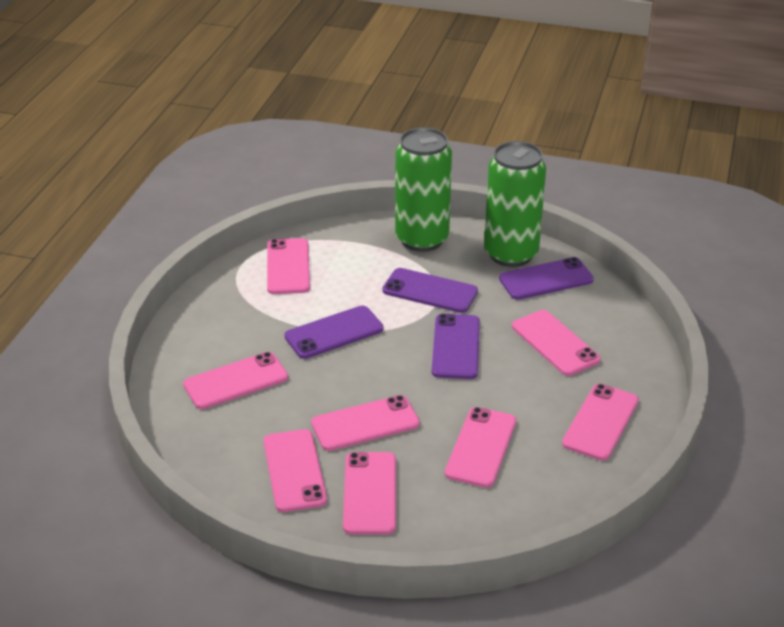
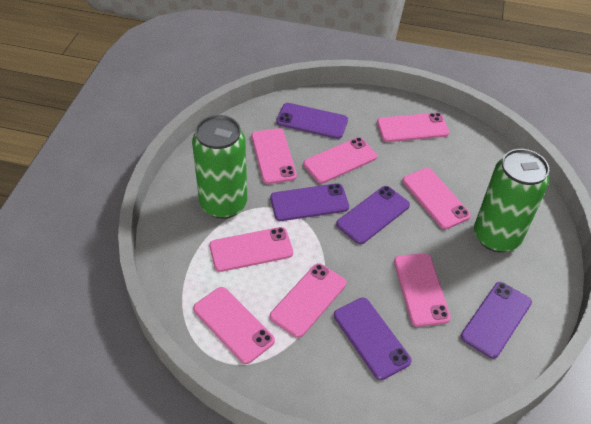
purple phone: 4 -> 5

